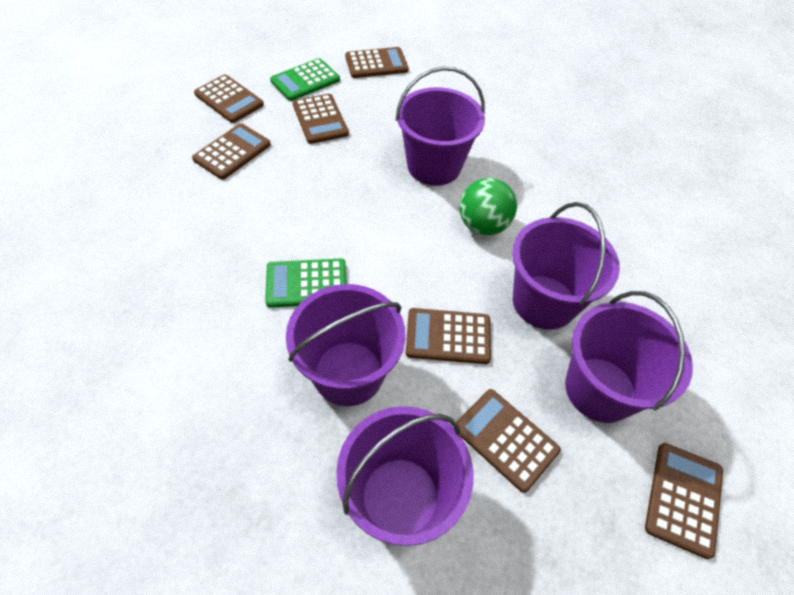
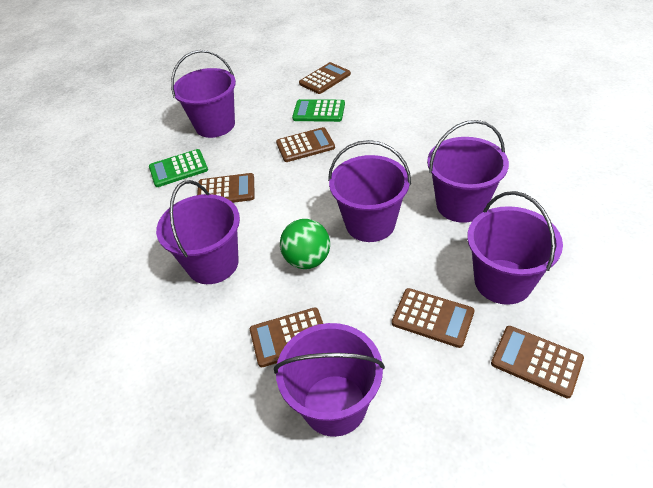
brown calculator: 7 -> 6
purple bucket: 5 -> 6

